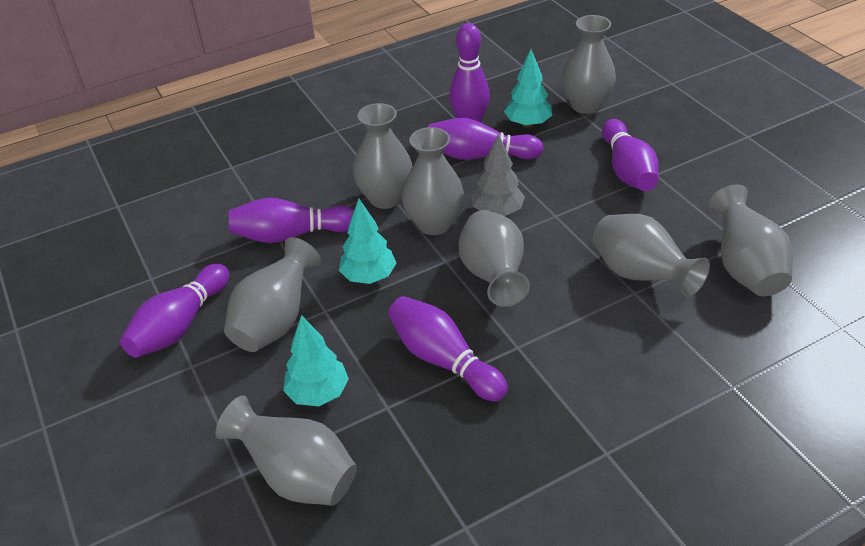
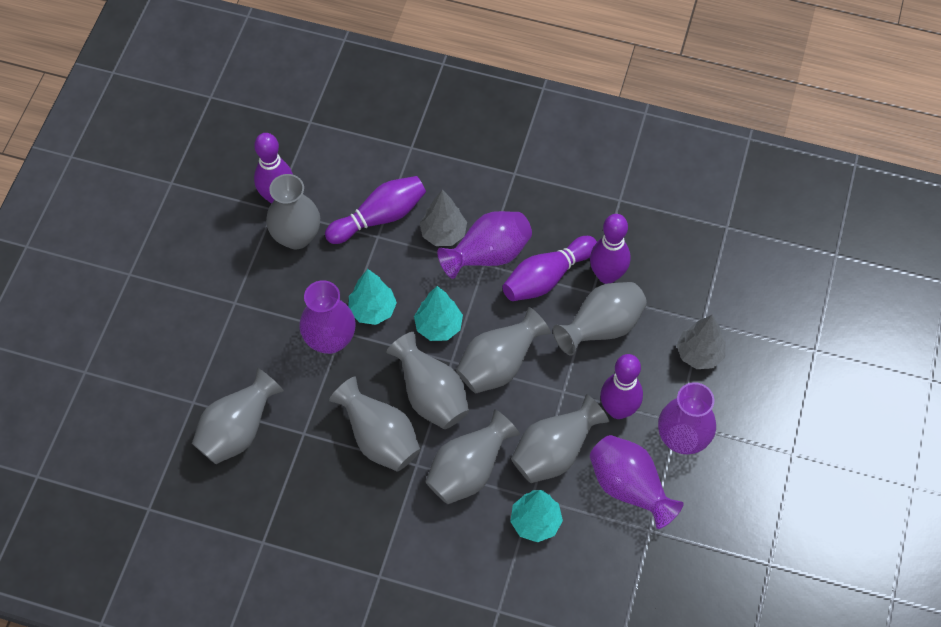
grey tree: 1 -> 2
purple bowling pin: 6 -> 5
purple vase: 0 -> 4

